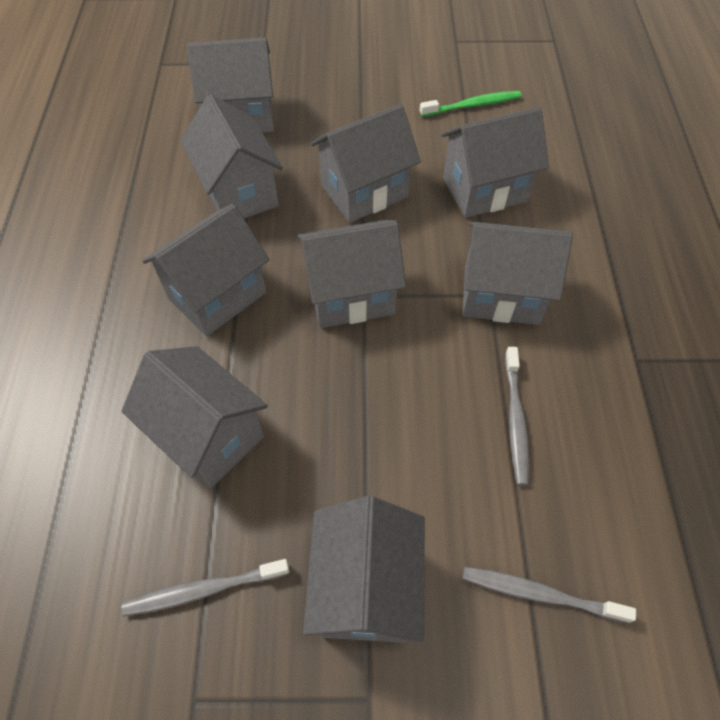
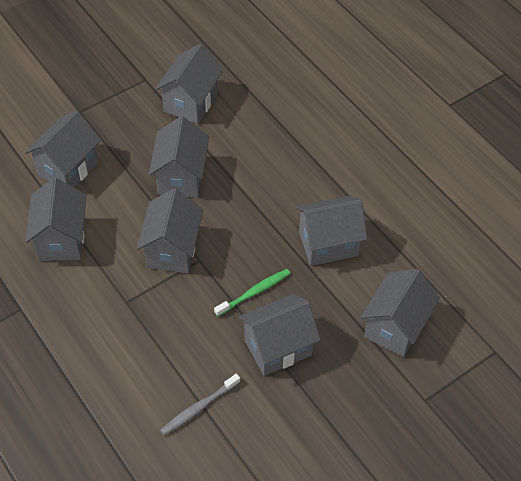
grey house: 9 -> 8
grey toothbrush: 3 -> 1

